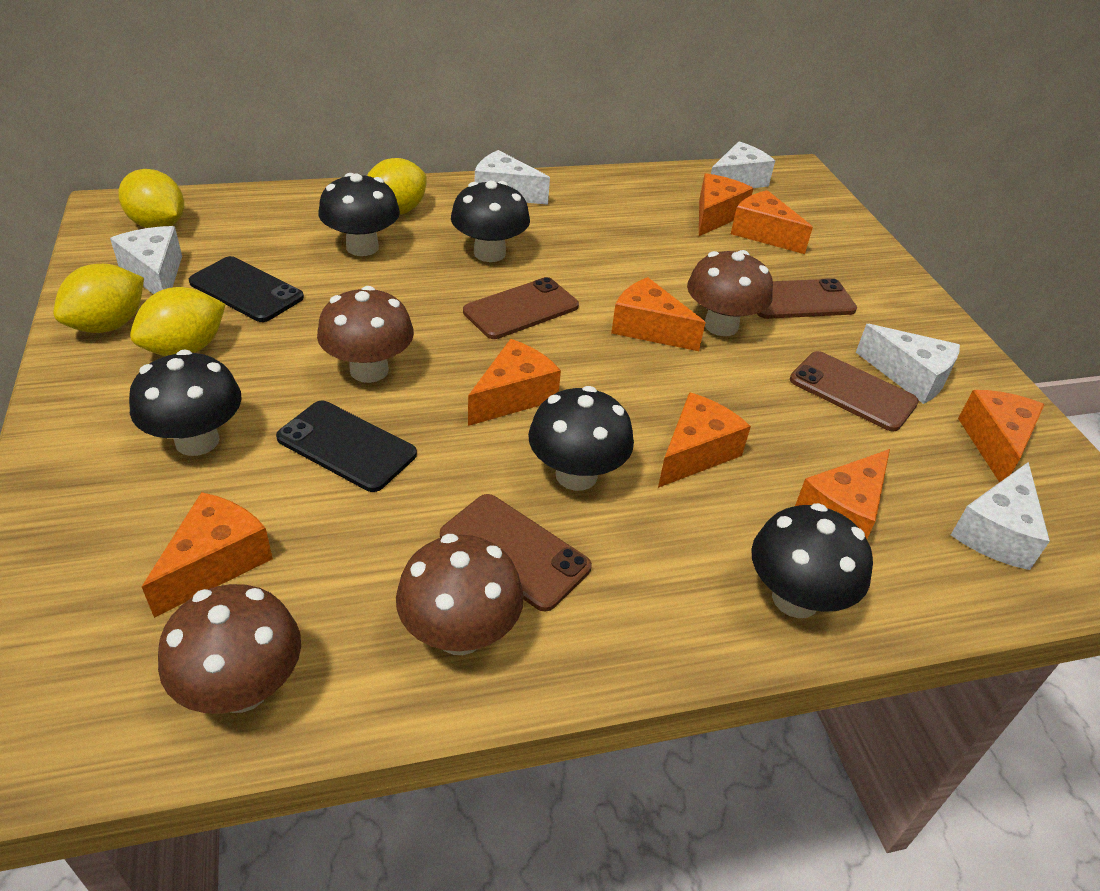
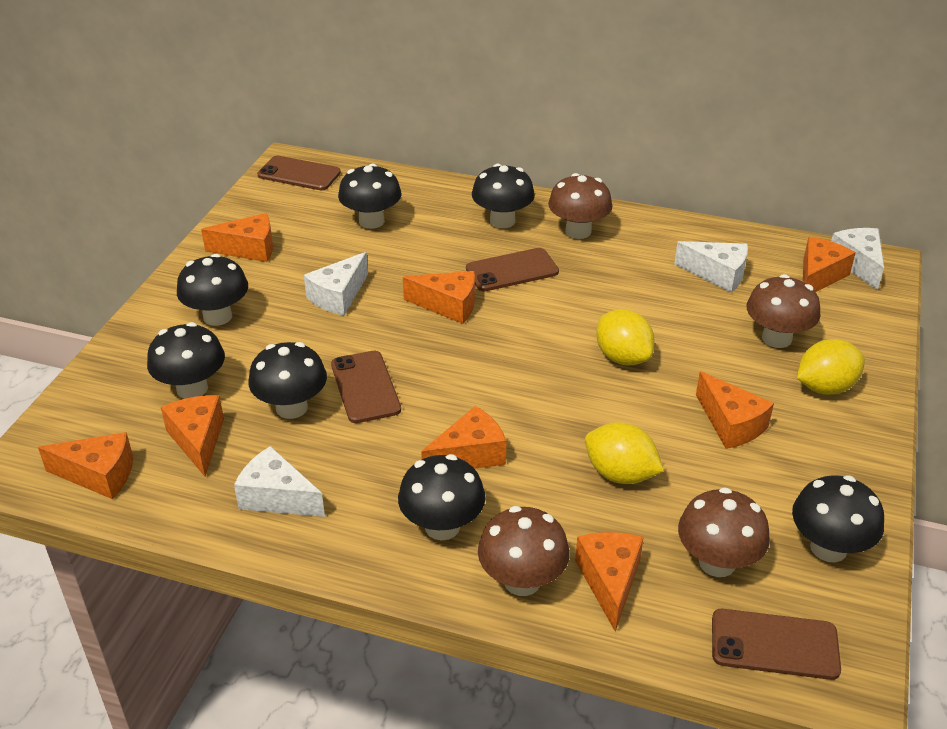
black mushroom: 5 -> 7
black phone: 2 -> 0
white cheese: 5 -> 4
yellow lemon: 4 -> 3

